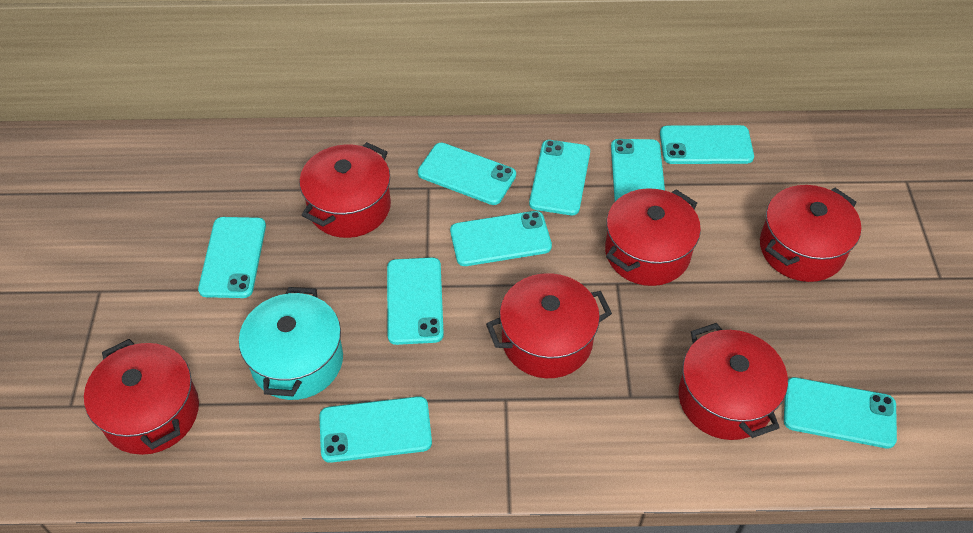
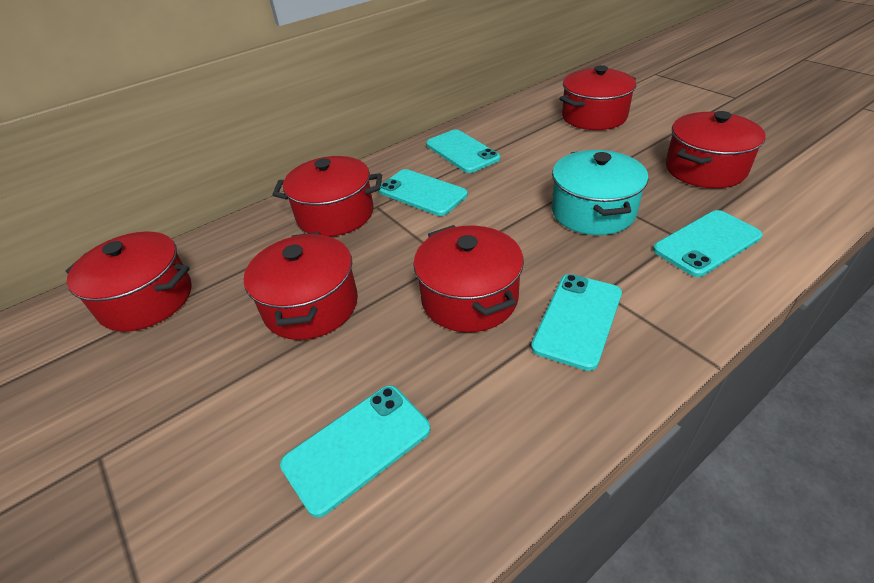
turquoise phone: 9 -> 5

